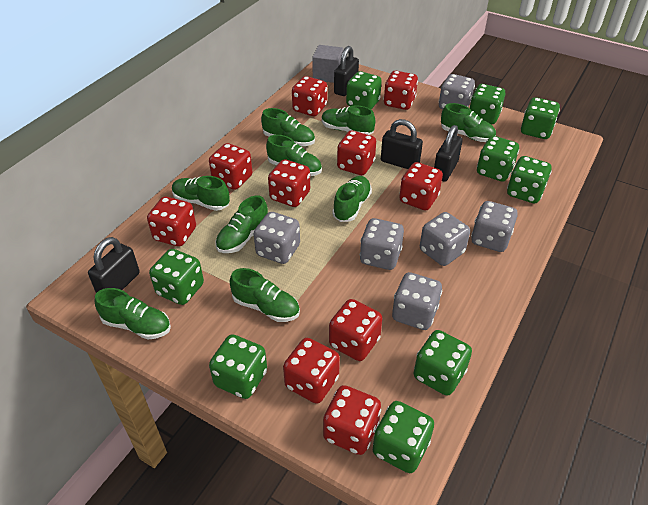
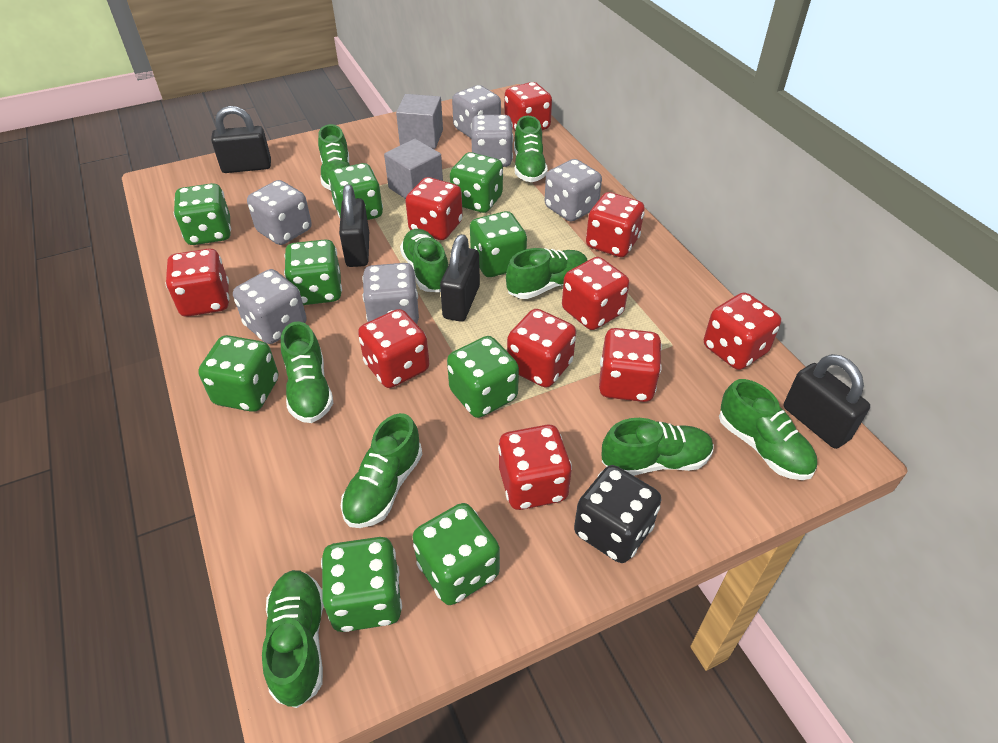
black dice: 0 -> 1
grey cube: 1 -> 2

